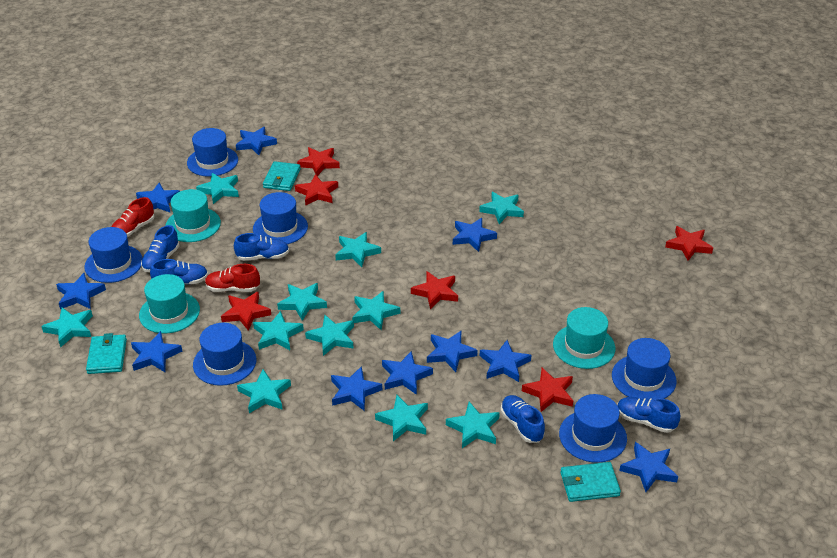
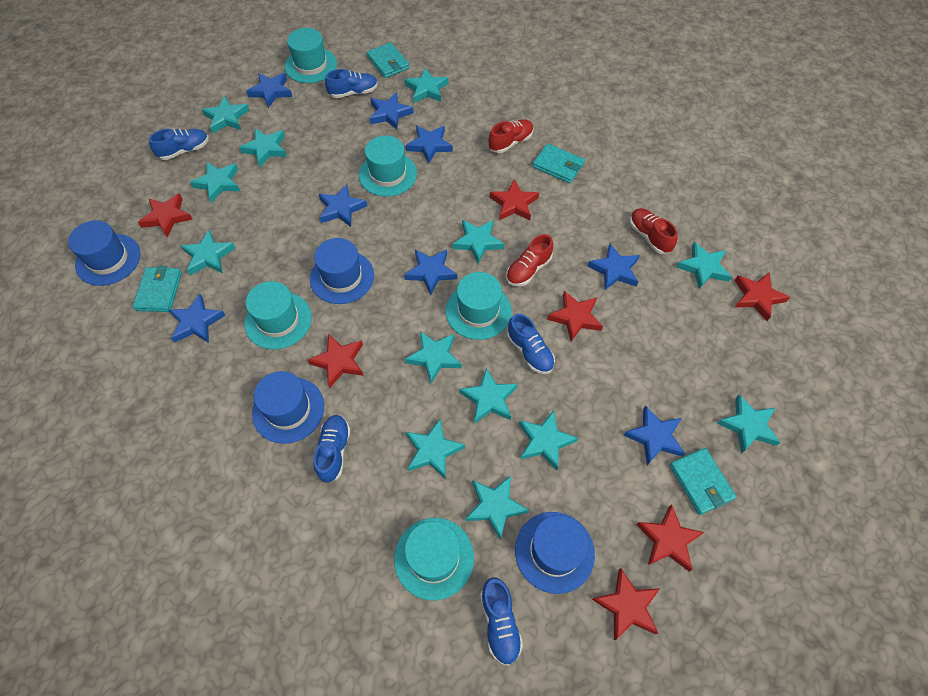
blue hat: 6 -> 4
blue star: 10 -> 8
red shoe: 2 -> 3
red star: 6 -> 7
turquoise hat: 3 -> 5
turquoise star: 11 -> 13
turquoise wallet: 3 -> 4

